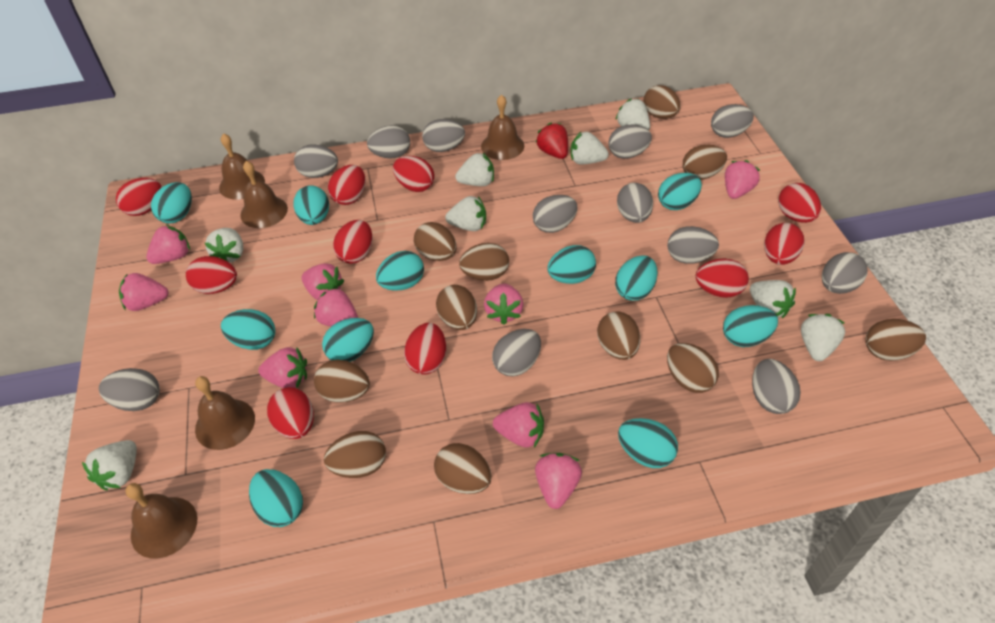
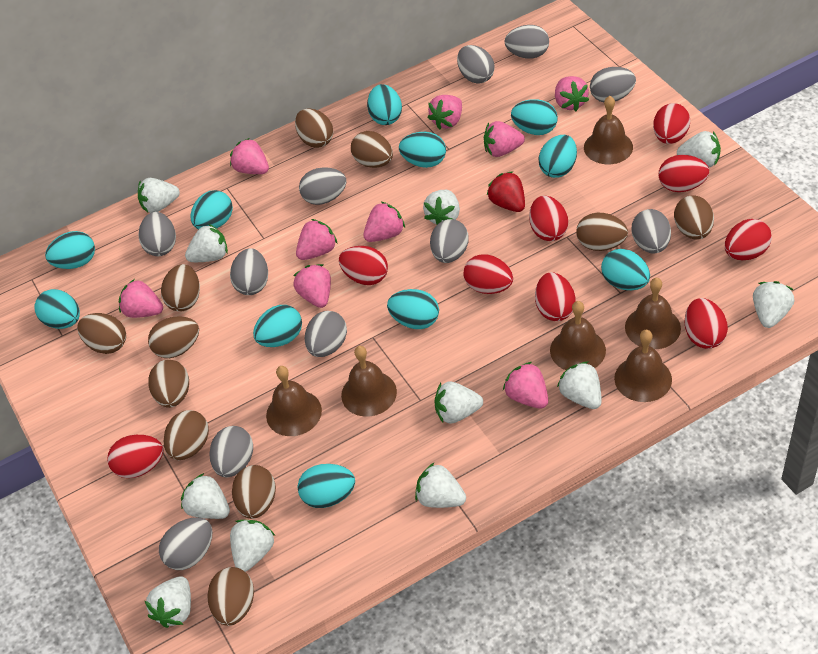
brown bell: 5 -> 6
grey egg: 12 -> 11
red egg: 10 -> 9
white strawberry: 8 -> 11

